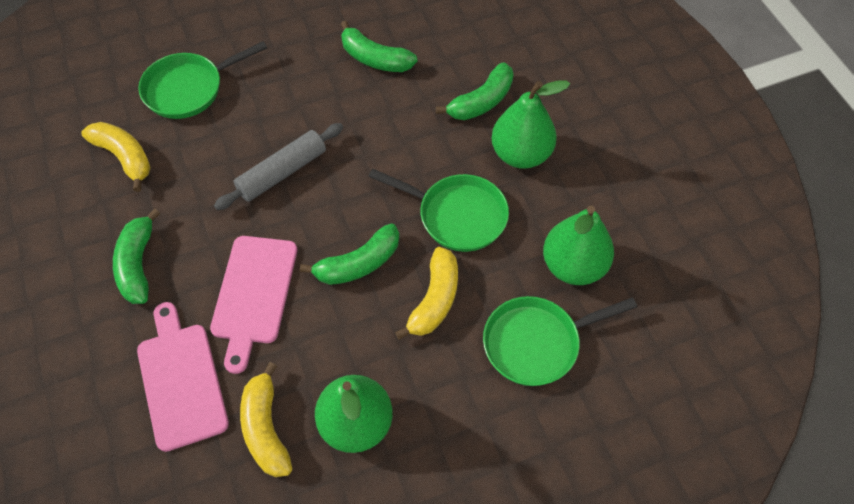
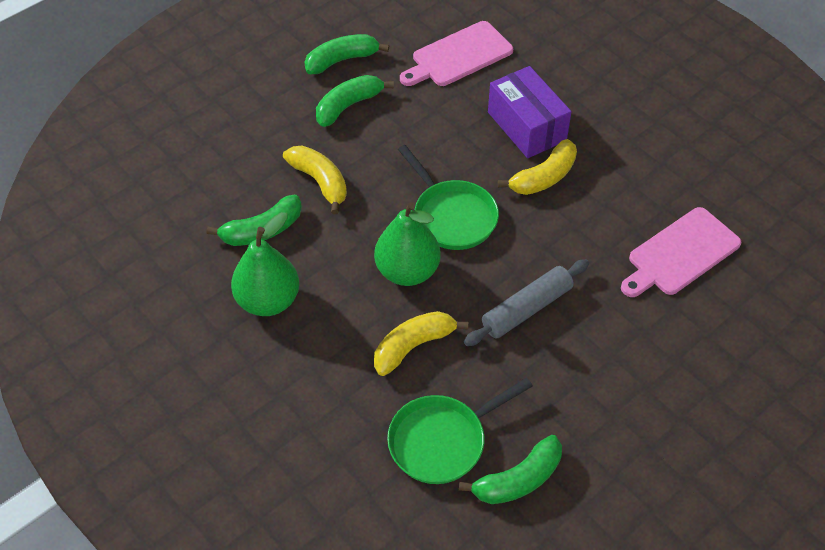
green pan: 3 -> 2
green pear: 3 -> 2
purple box: 0 -> 1

